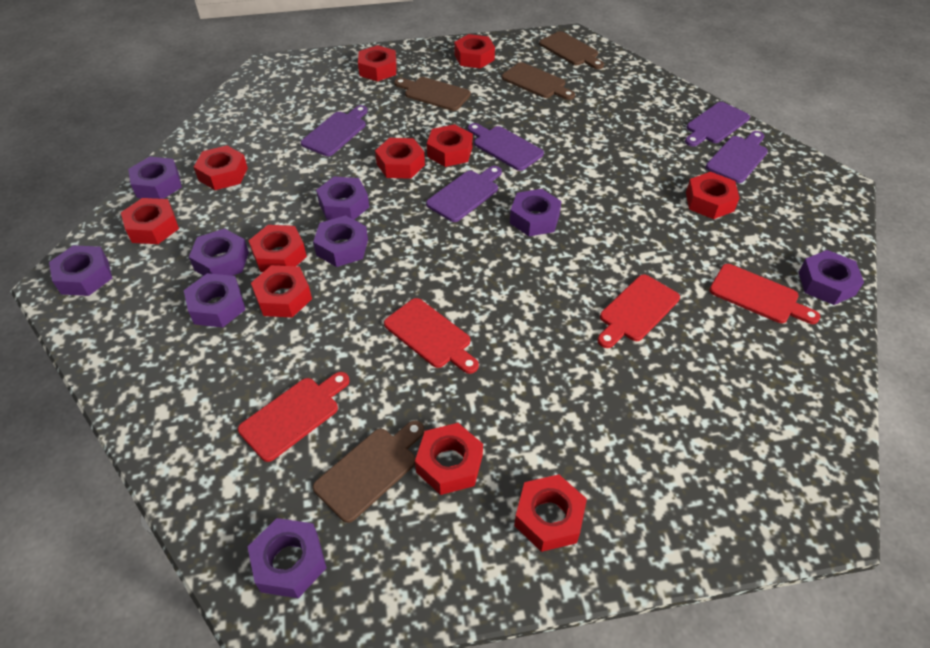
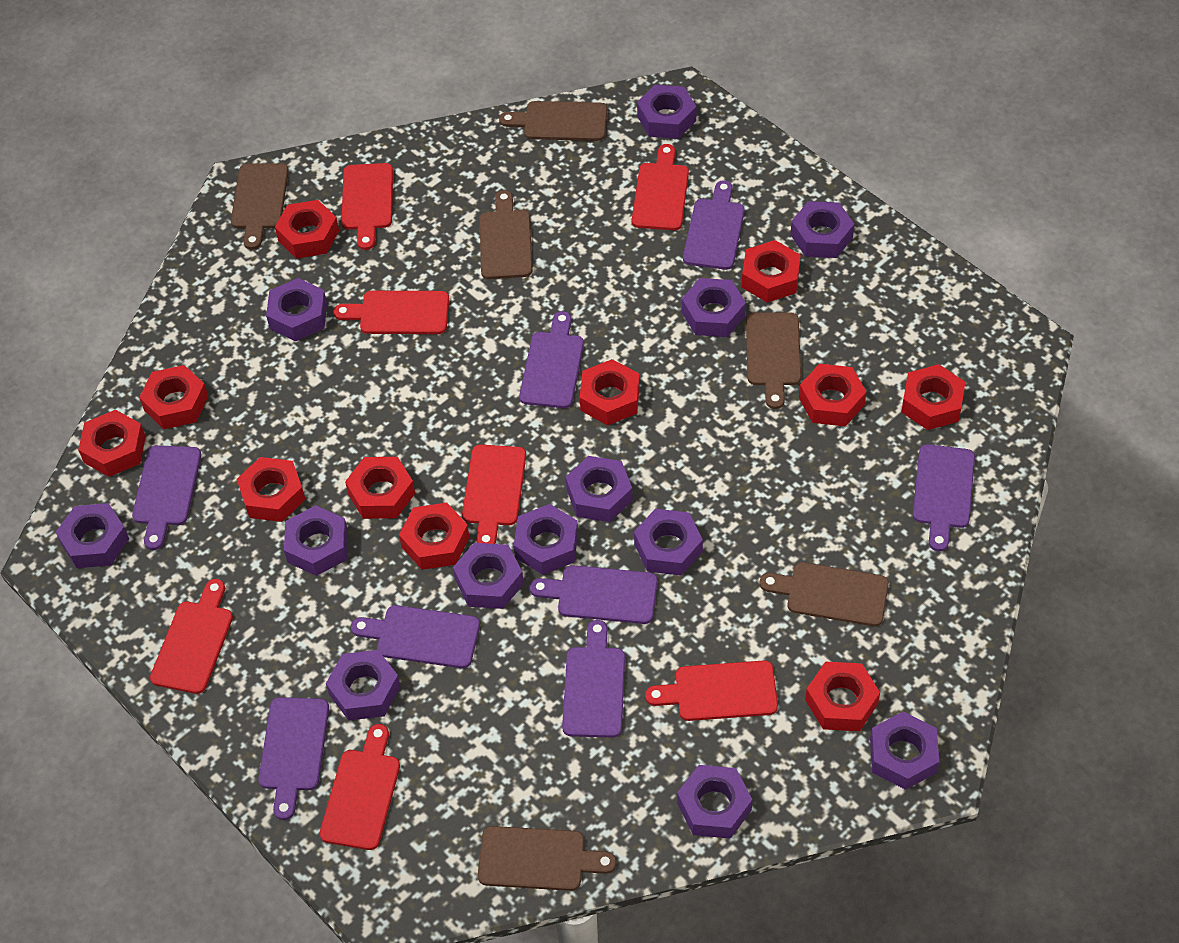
brown cutting board: 4 -> 6
purple cutting board: 5 -> 8
purple nut: 9 -> 13
red cutting board: 4 -> 7

